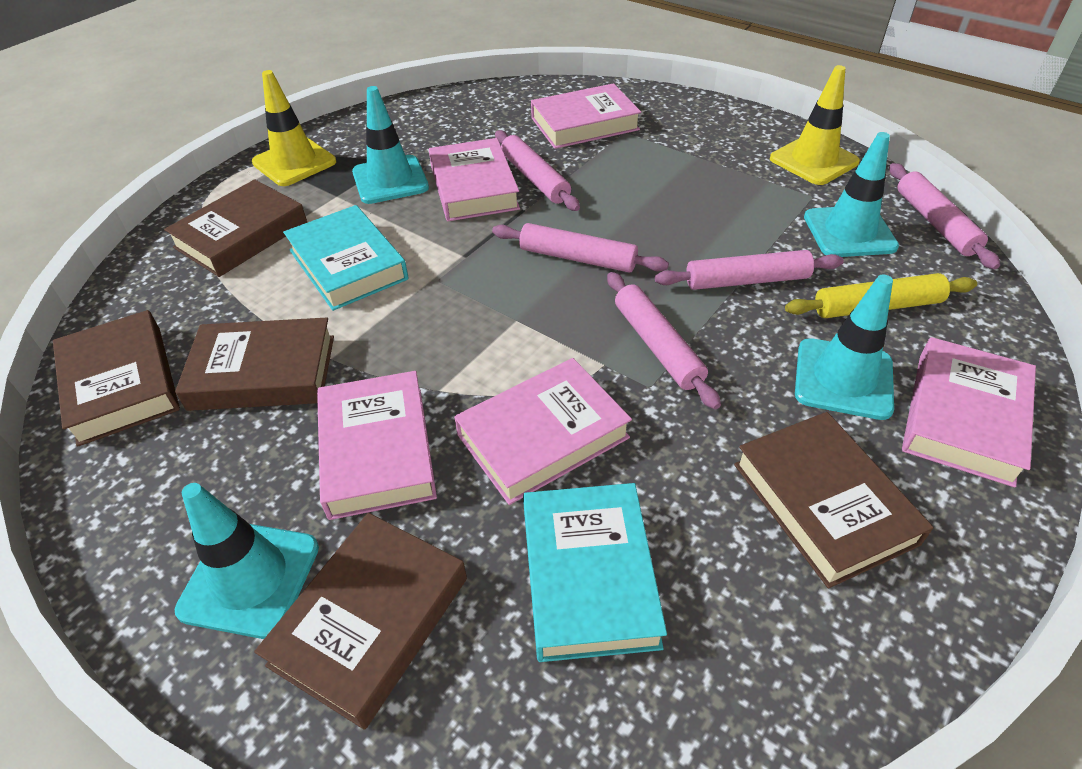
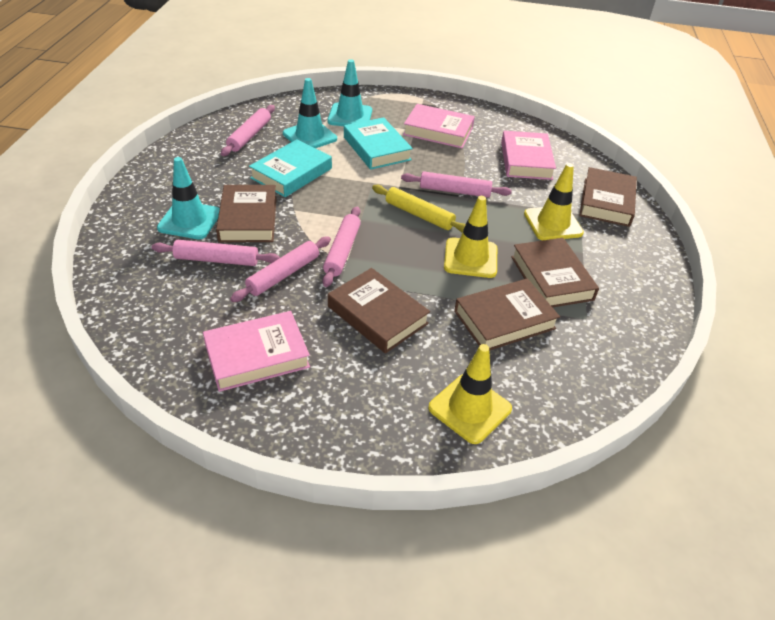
pink book: 5 -> 3
turquoise traffic cone: 4 -> 3
yellow traffic cone: 2 -> 3

